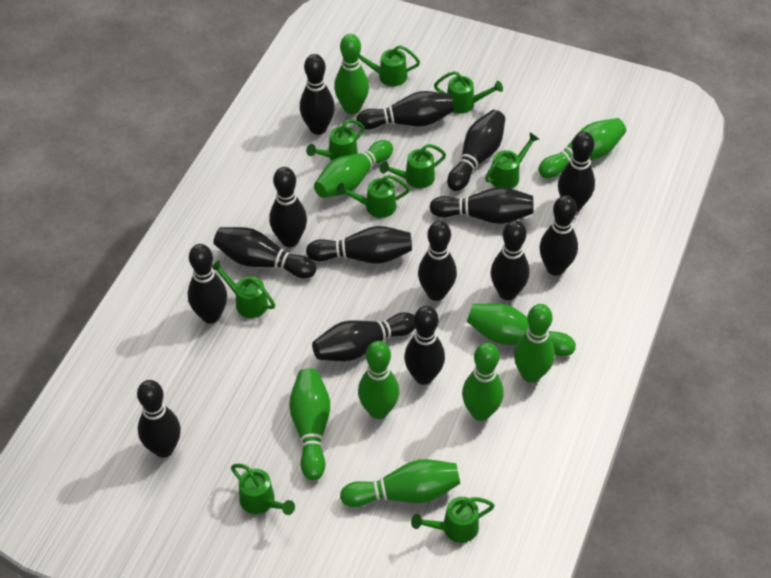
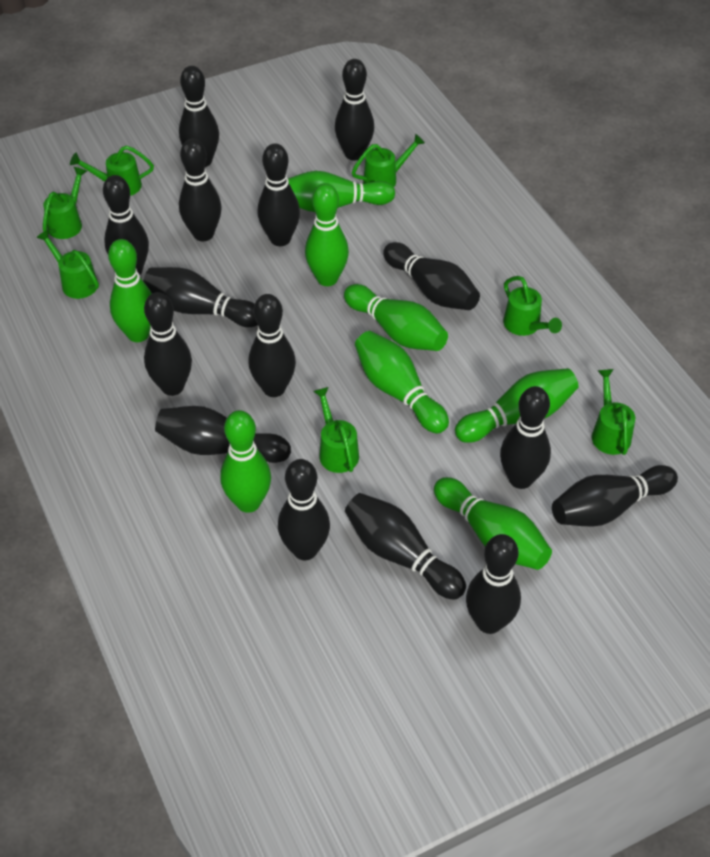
green bowling pin: 9 -> 8
green watering can: 9 -> 7

